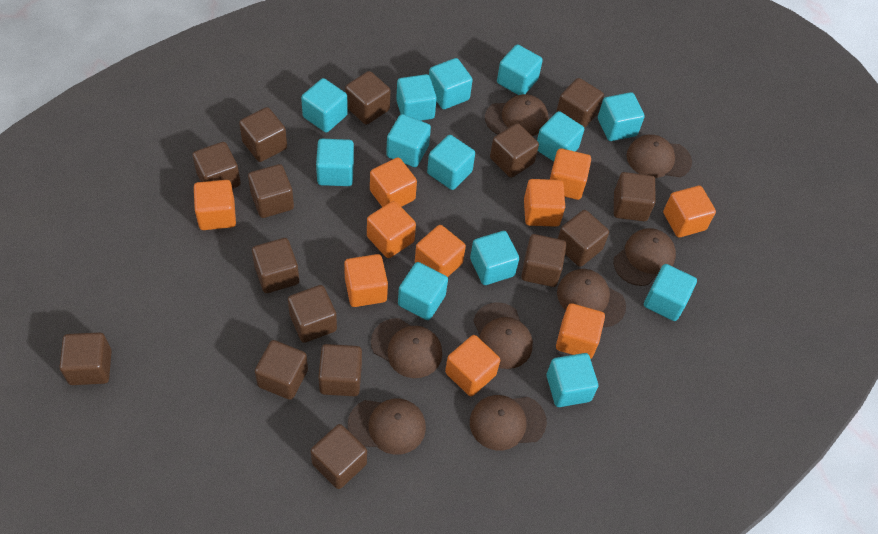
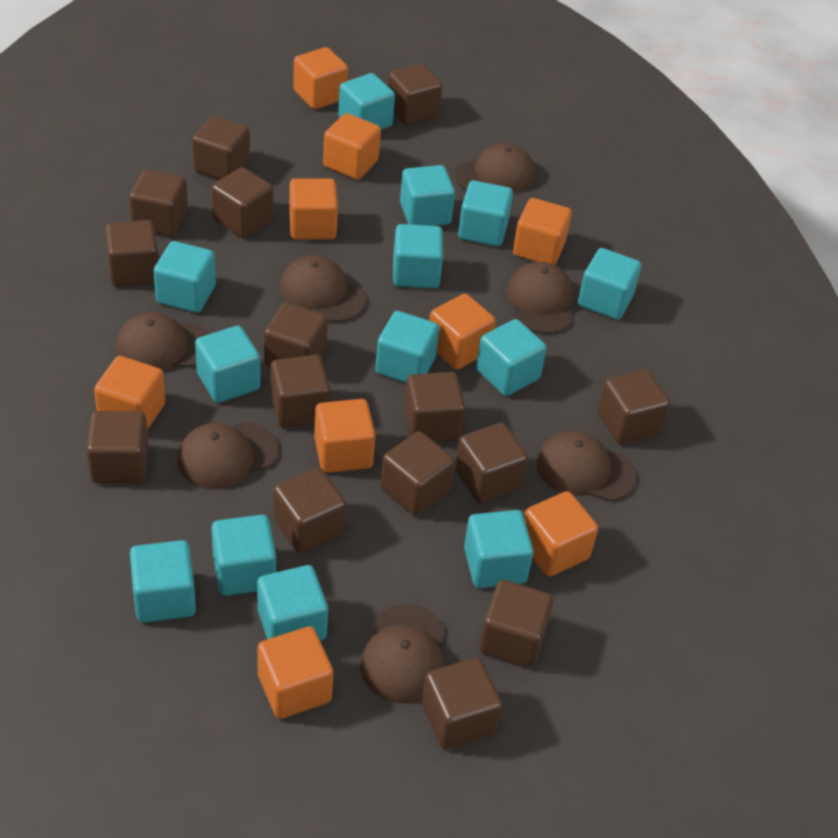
brown cap: 8 -> 7
orange cube: 10 -> 9

